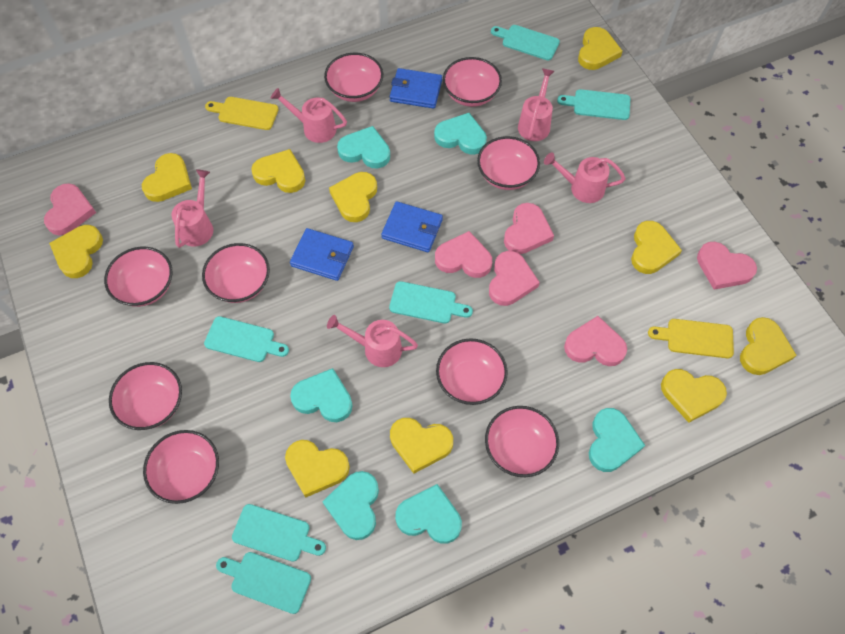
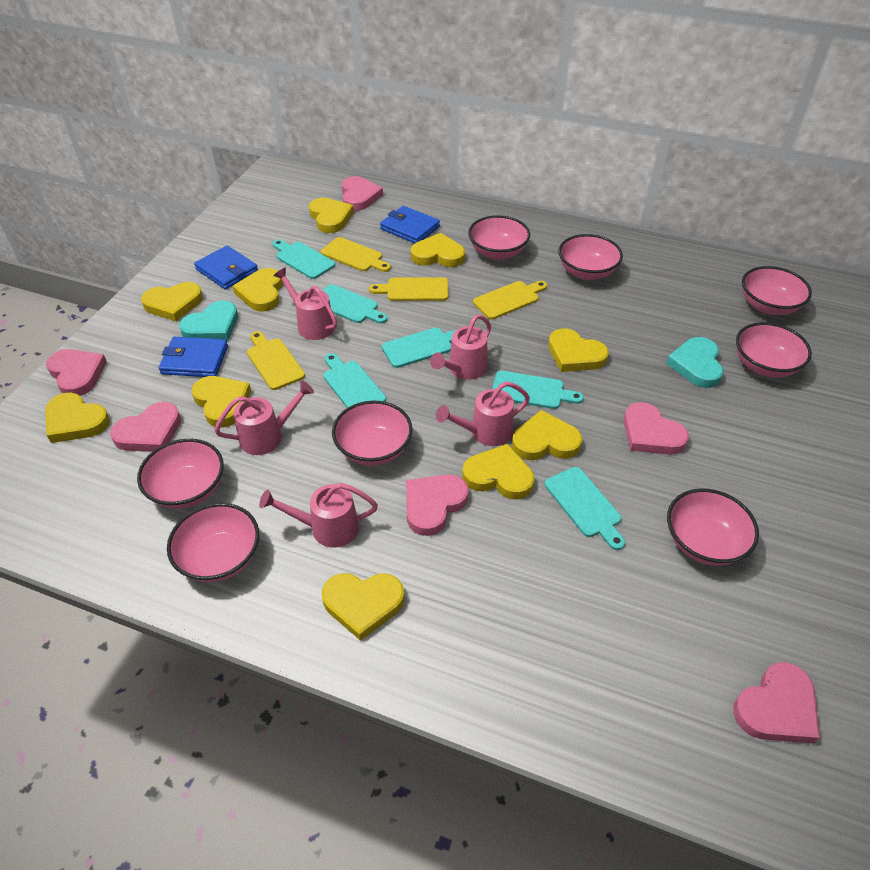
pink bowl: 9 -> 8
turquoise heart: 6 -> 2
yellow cutting board: 2 -> 4

